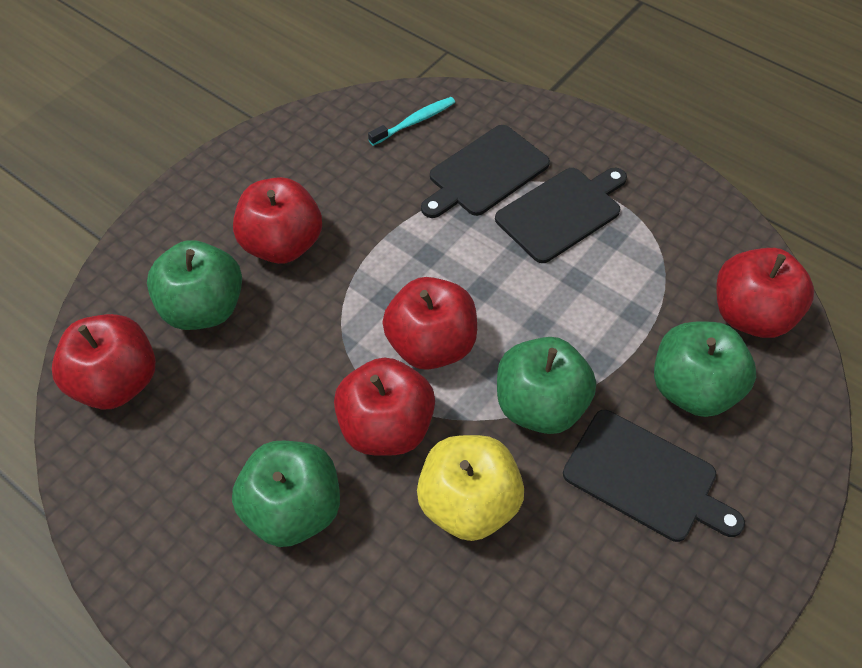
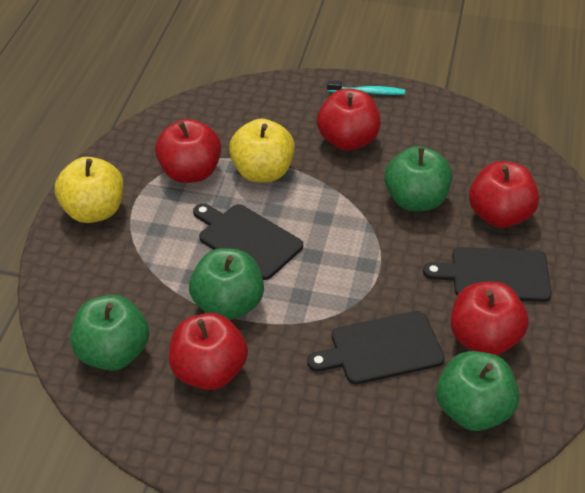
yellow apple: 1 -> 2

